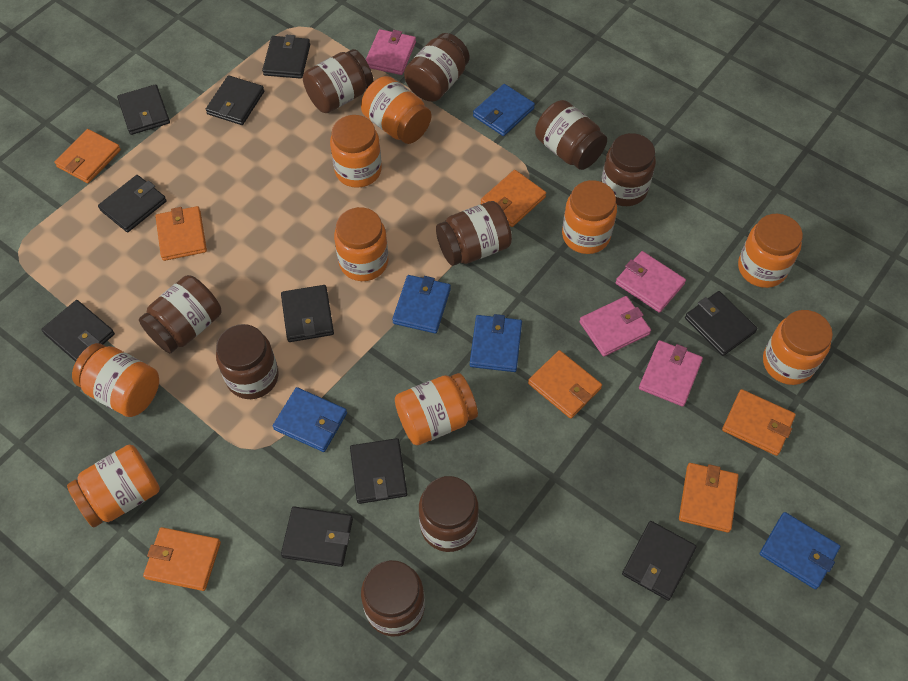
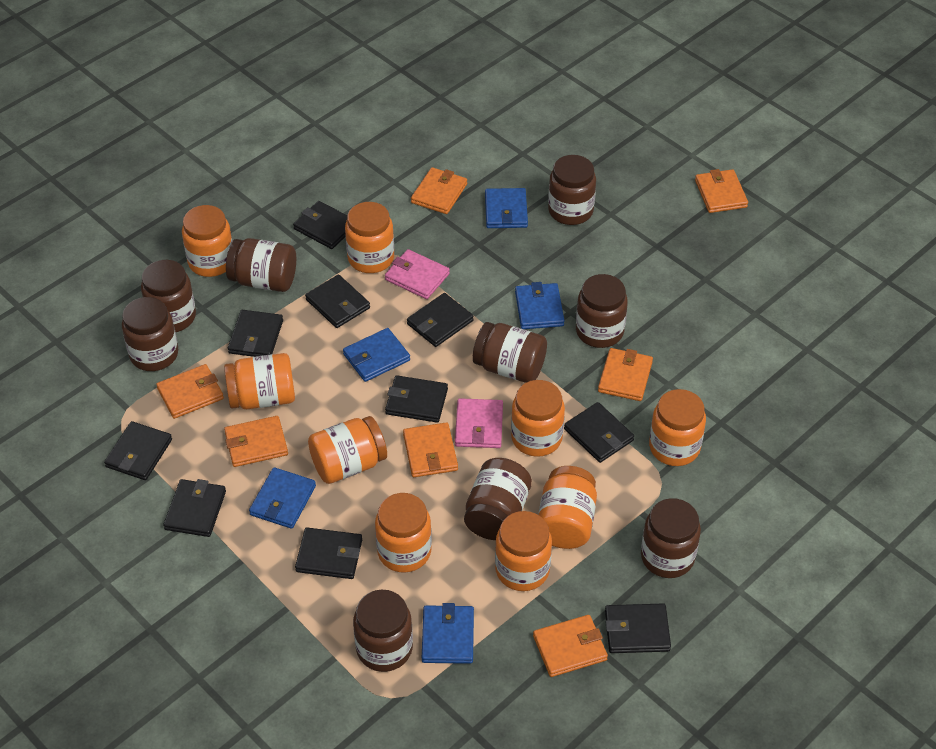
pink wallet: 4 -> 2

